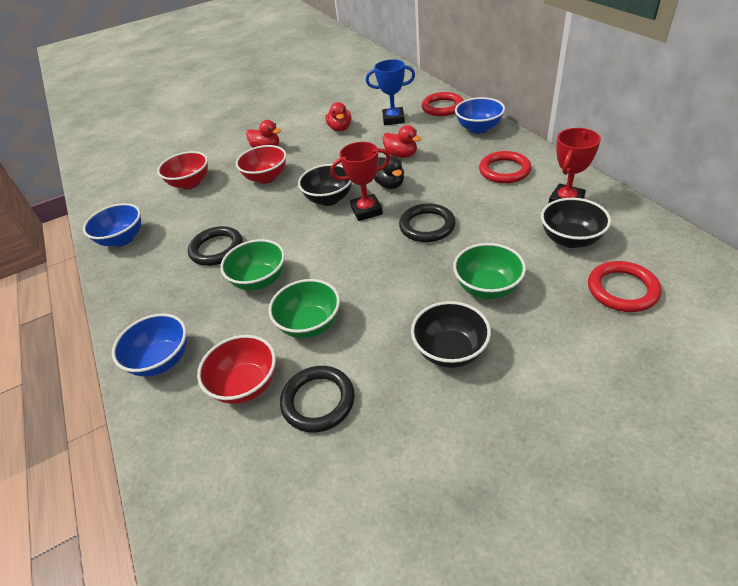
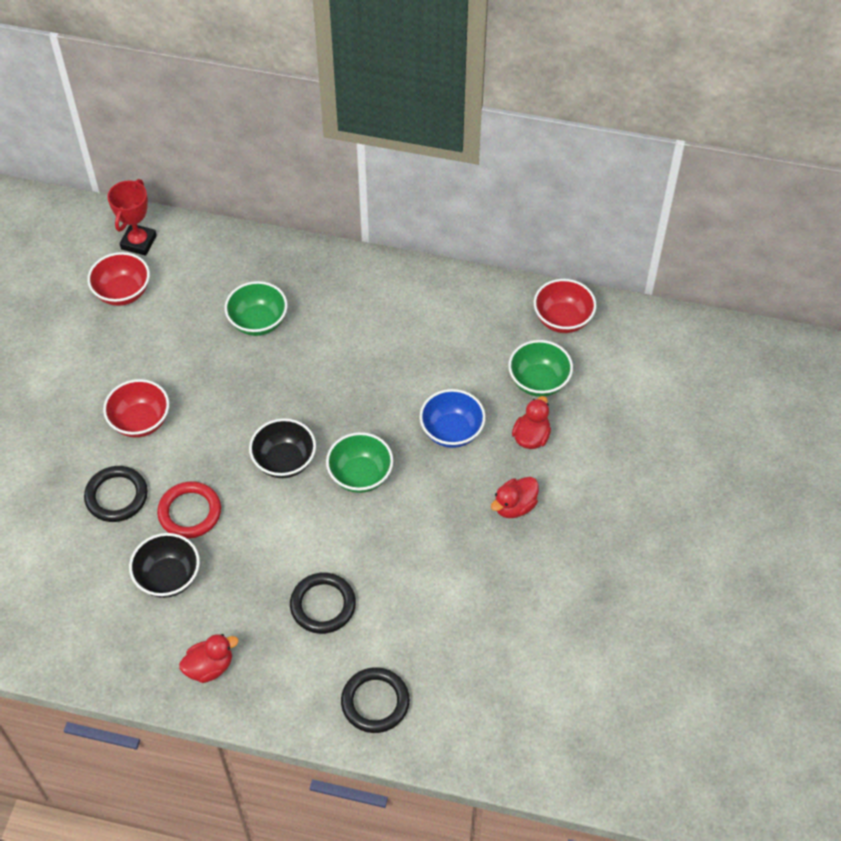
black bowl: 3 -> 2
black duck: 1 -> 0
blue bowl: 3 -> 1
blue trophy: 1 -> 0
red ring: 3 -> 1
red trophy: 2 -> 1

